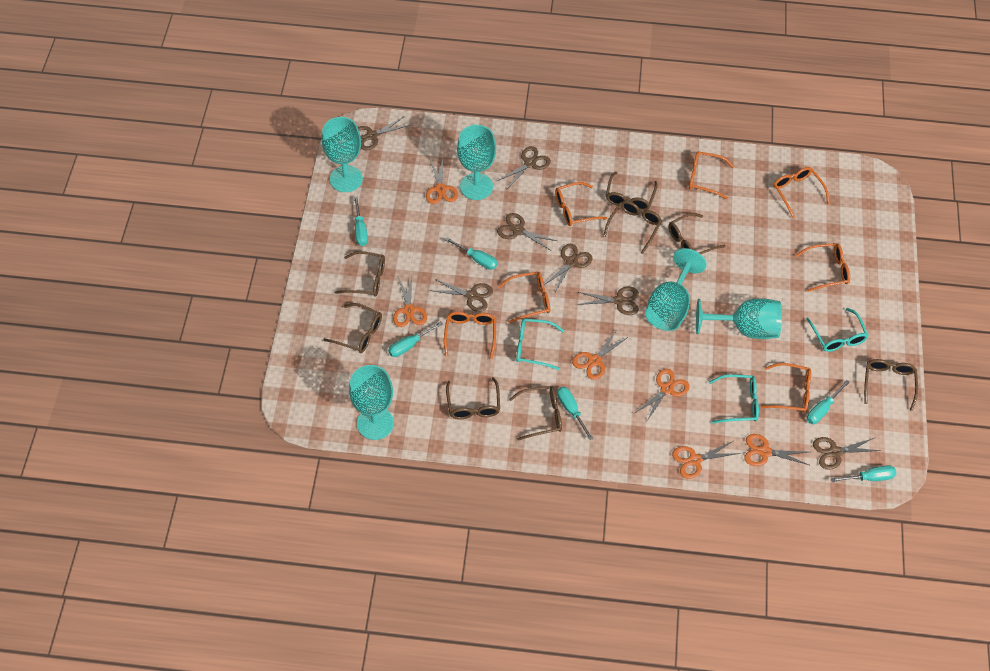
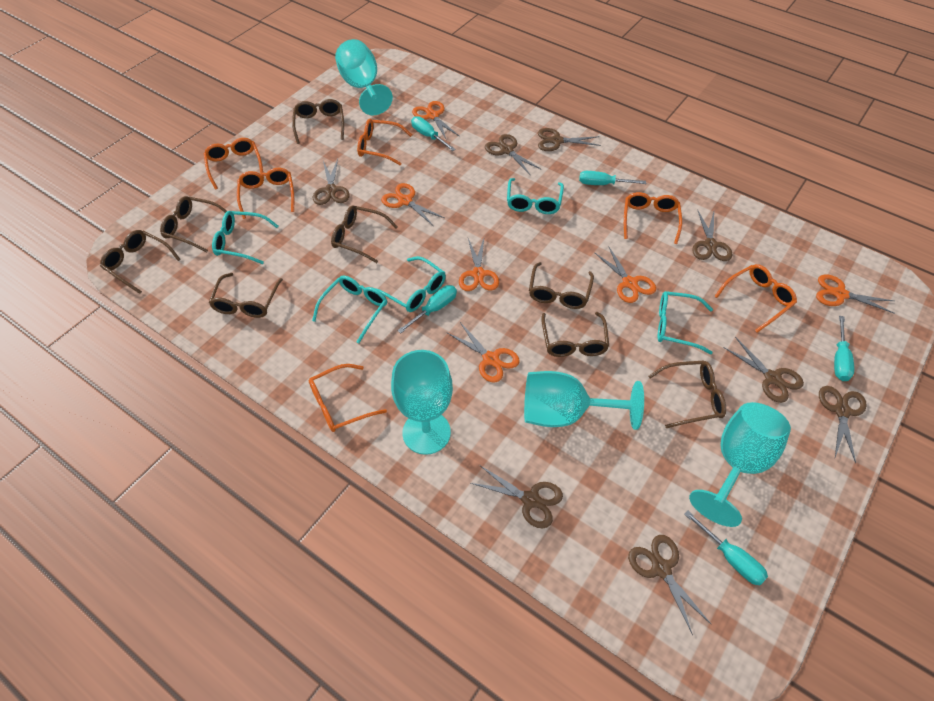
brown scissors: 7 -> 8
orange glasses: 7 -> 6
turquoise glasses: 3 -> 5
turquoise goblet: 5 -> 4
turquoise screwdriver: 6 -> 5

